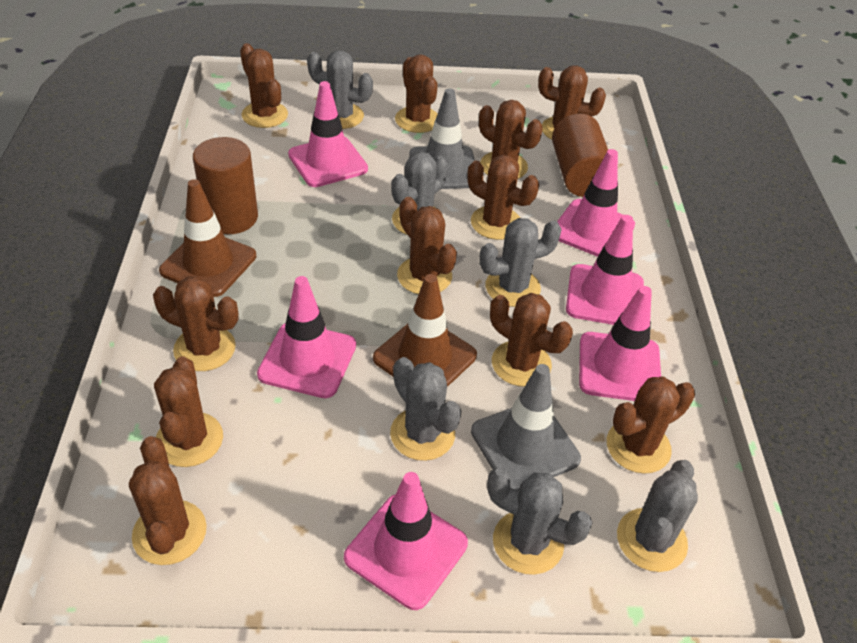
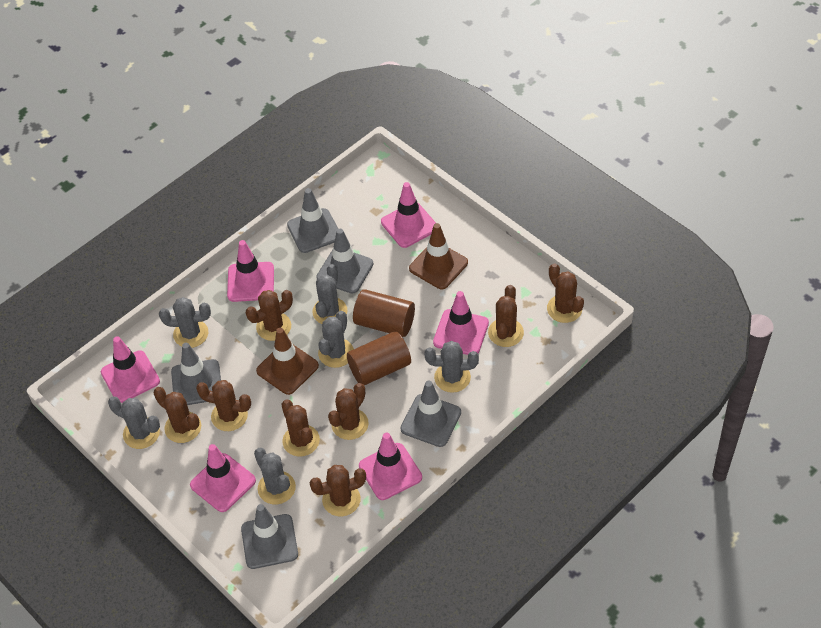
brown cactus: 11 -> 8
grey traffic cone: 2 -> 5

